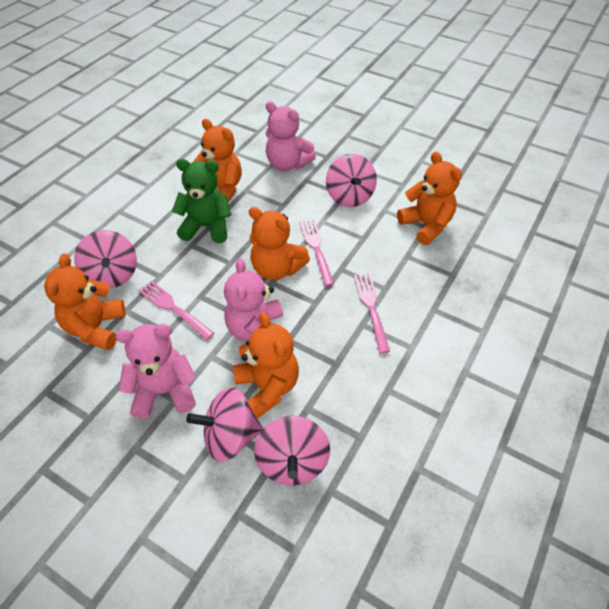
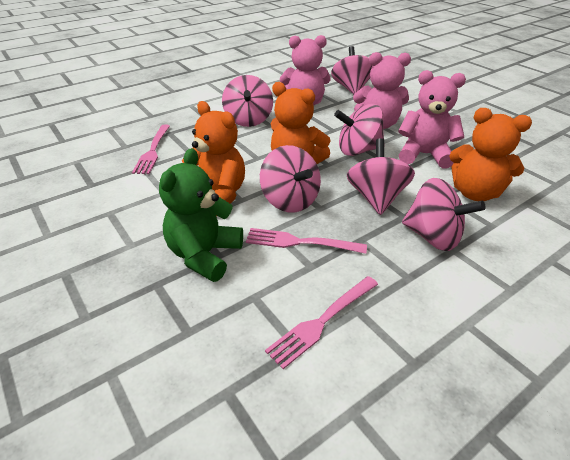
orange teddy bear: 5 -> 3
pink spinning top: 4 -> 6

